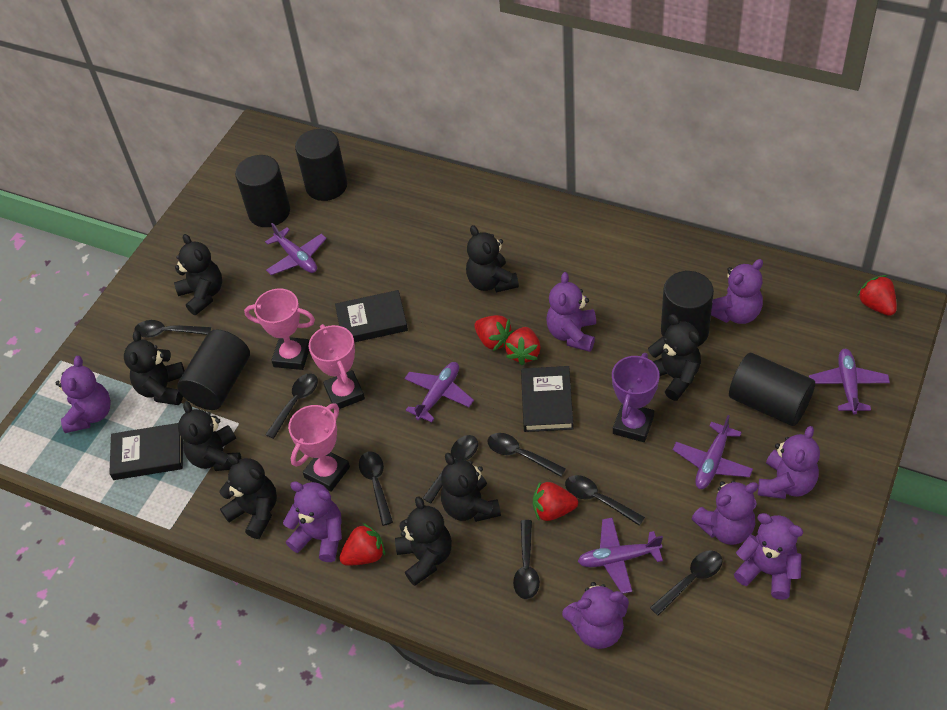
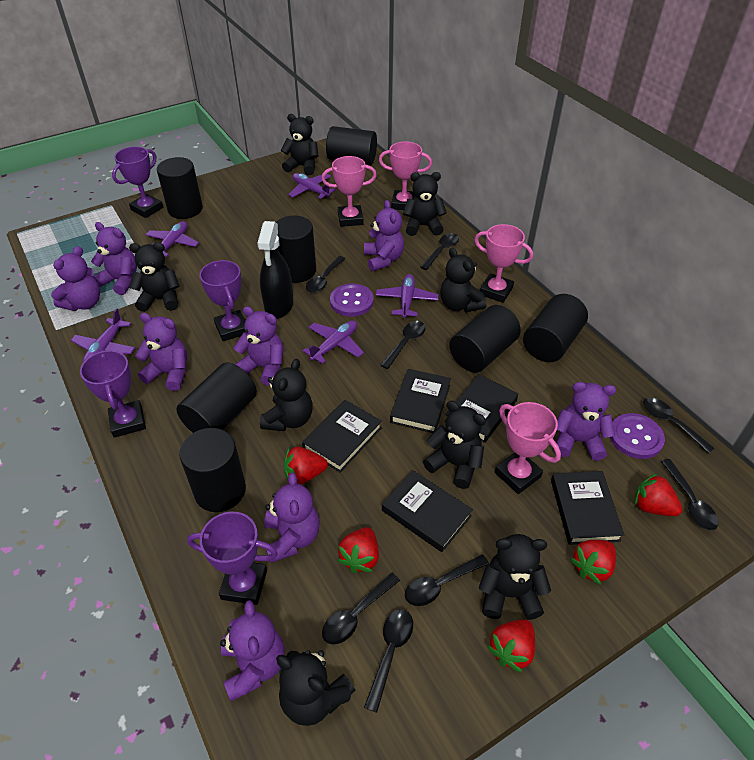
black book: 3 -> 5
black cylinder: 5 -> 7
black spray bottle: 0 -> 1
pink trophy: 3 -> 4
purple button: 0 -> 2
purple trophy: 1 -> 4

